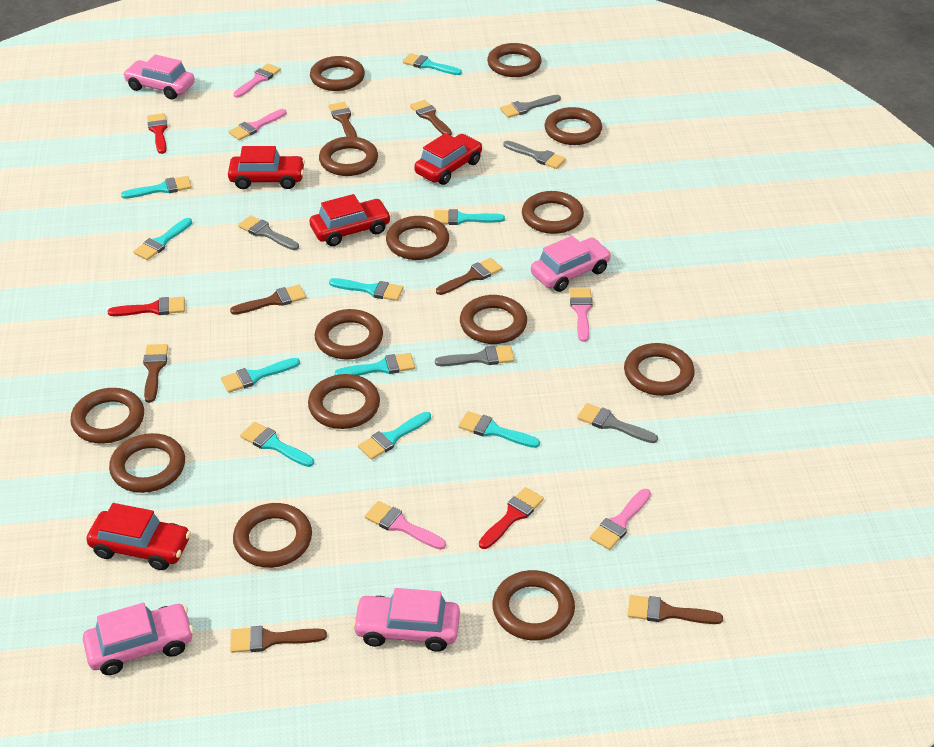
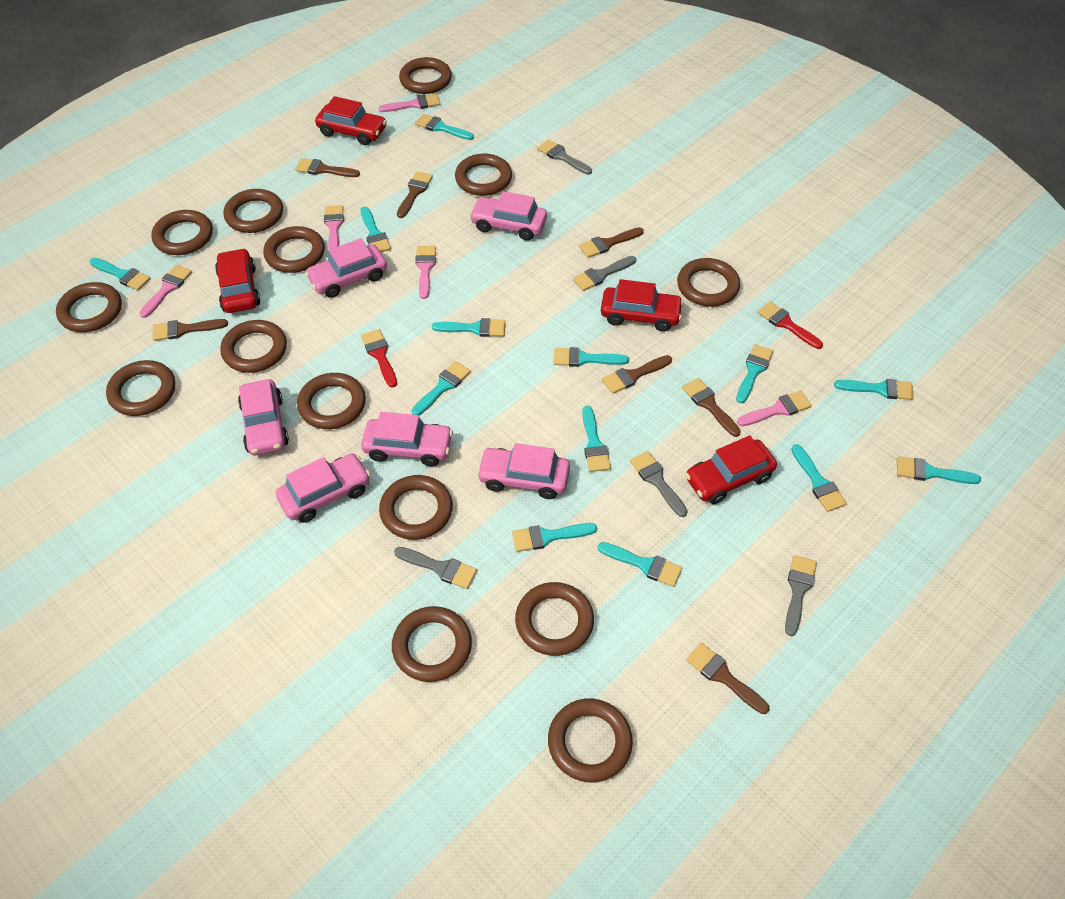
pink car: 4 -> 6
red brush: 3 -> 2
turquoise brush: 10 -> 13

